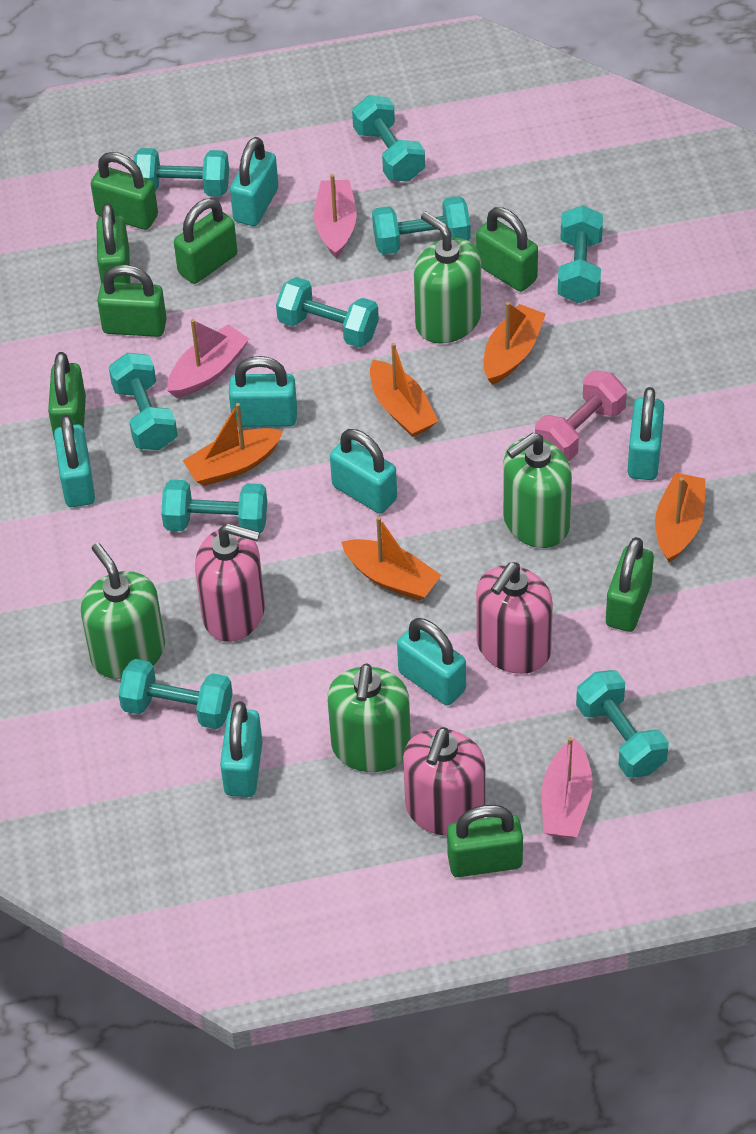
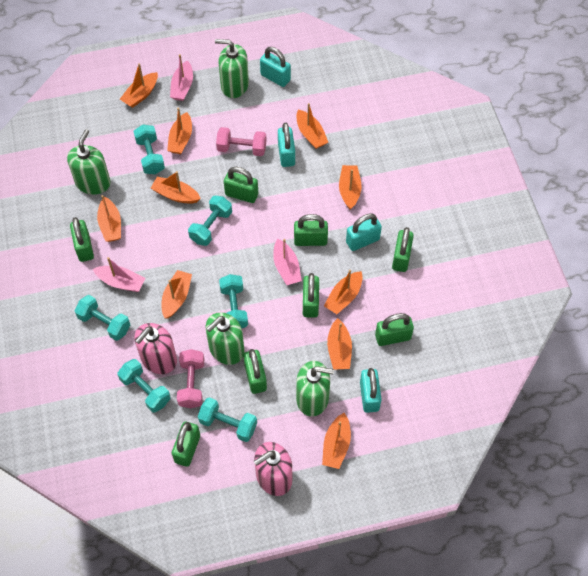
orange boat: 5 -> 10
pink dumbbell: 1 -> 2
pink soap dispenser: 3 -> 2
turquoise dumbbell: 9 -> 6
turquoise padlock: 7 -> 4

